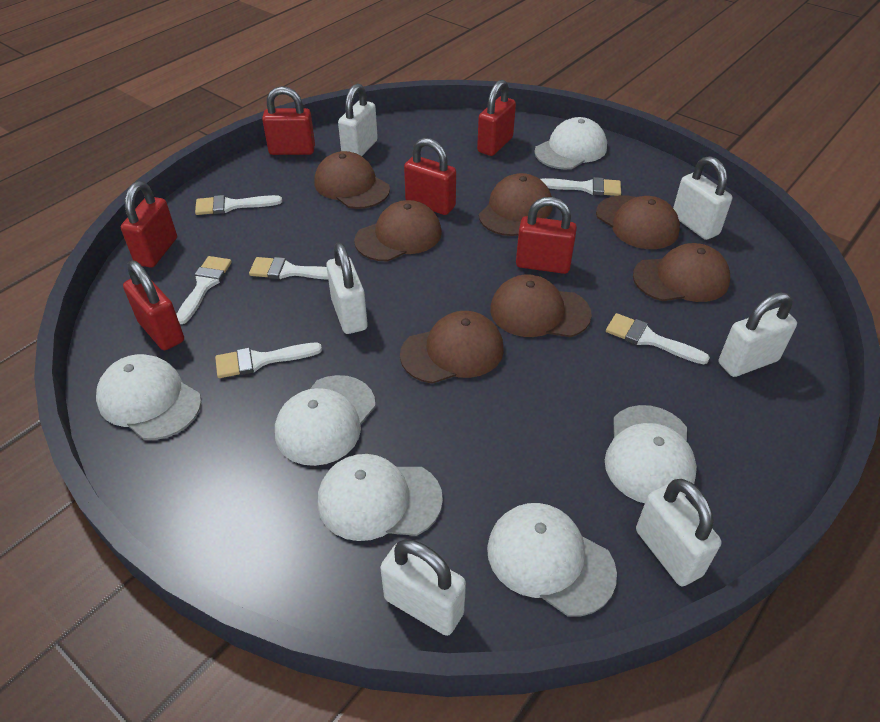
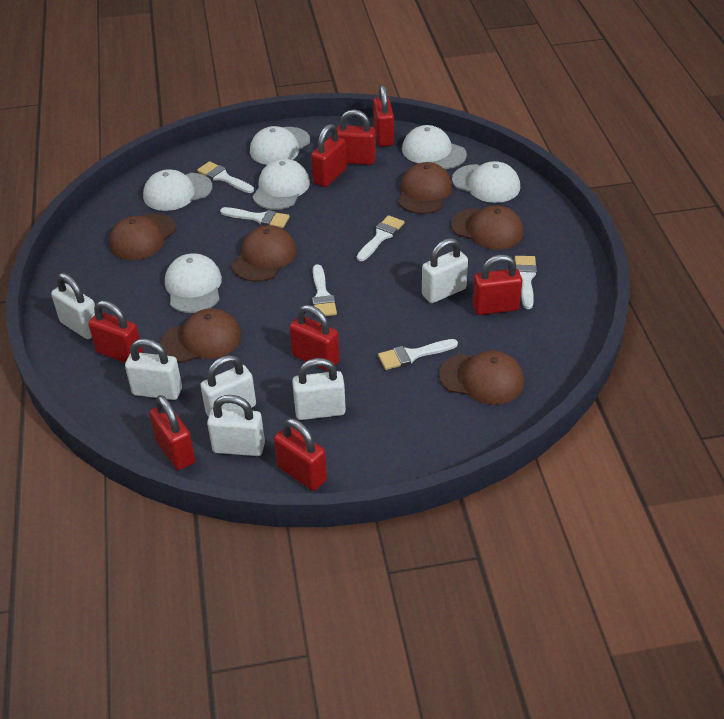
brown cap: 7 -> 6
red padlock: 6 -> 8

